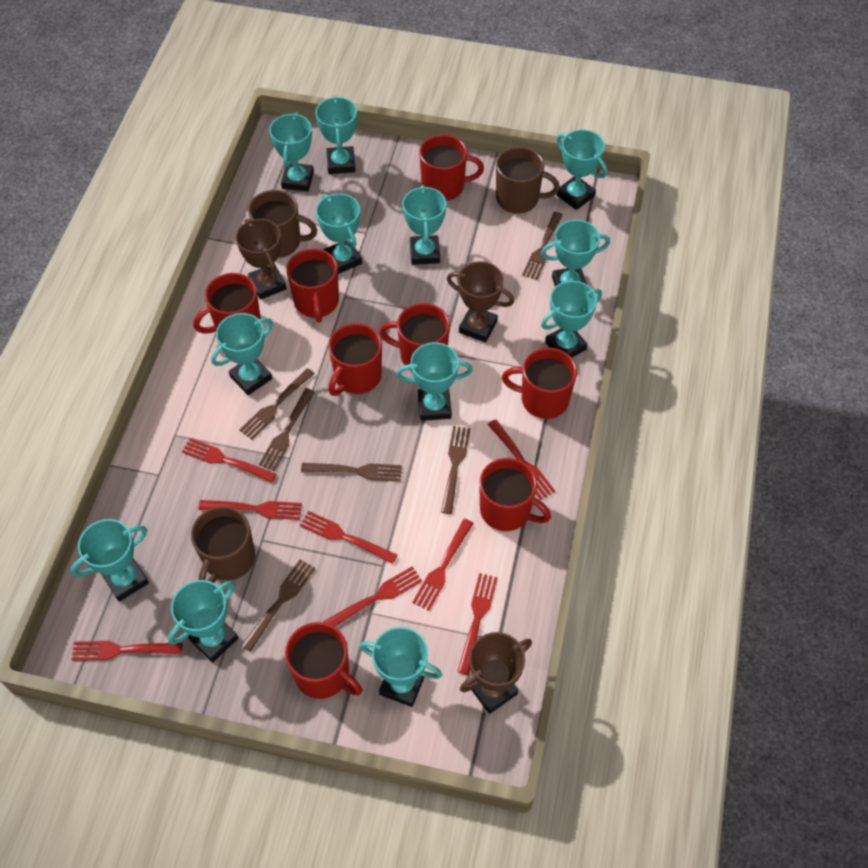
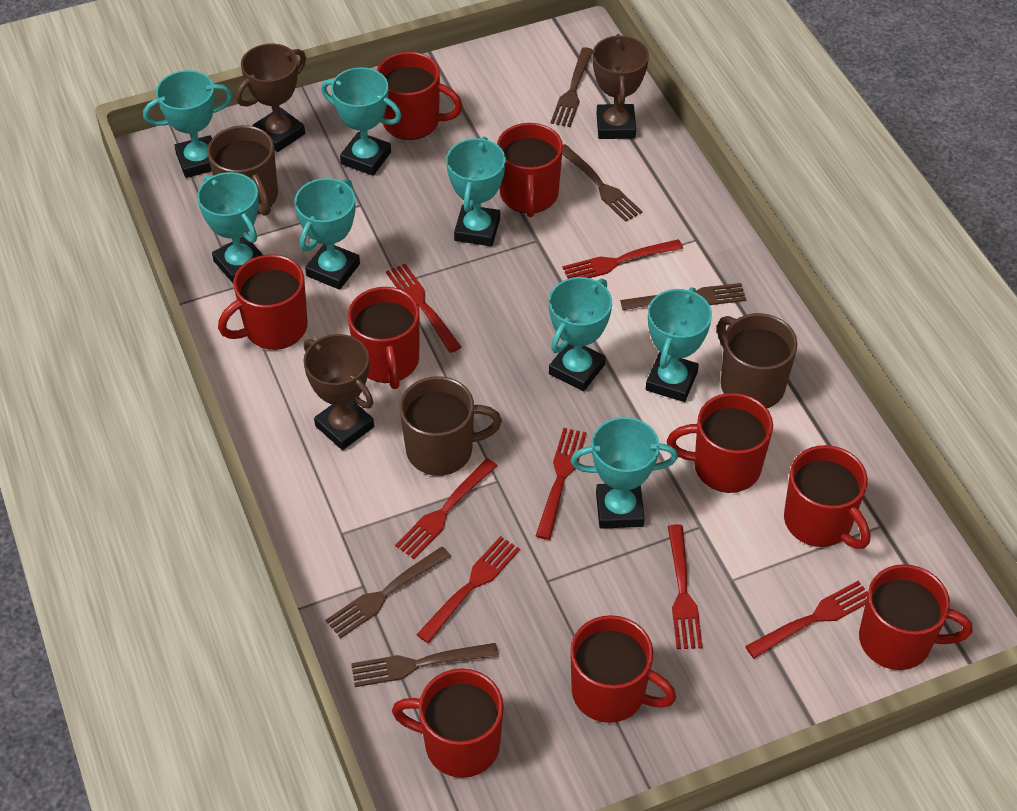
brown fork: 6 -> 5
red fork: 8 -> 7
red mug: 8 -> 9
turquoise trophy: 12 -> 8

